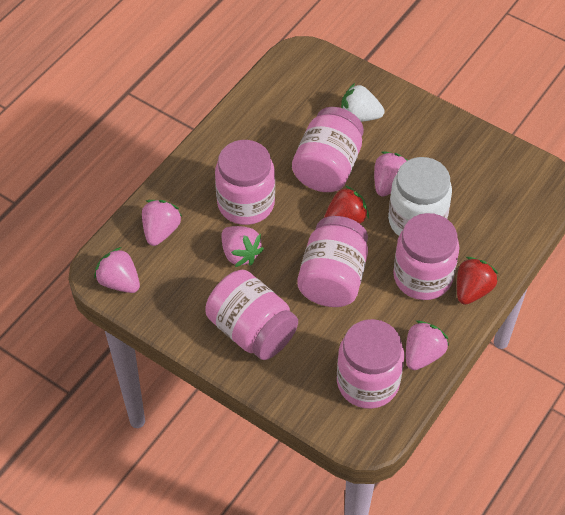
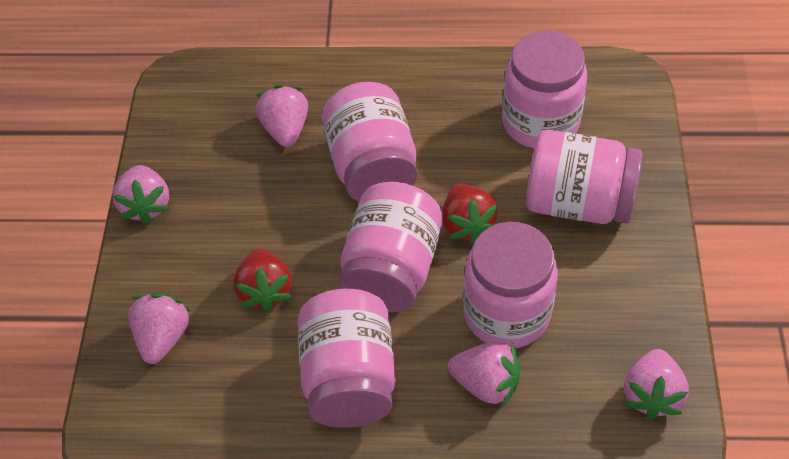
white jar: 1 -> 0
white strawberry: 1 -> 0

